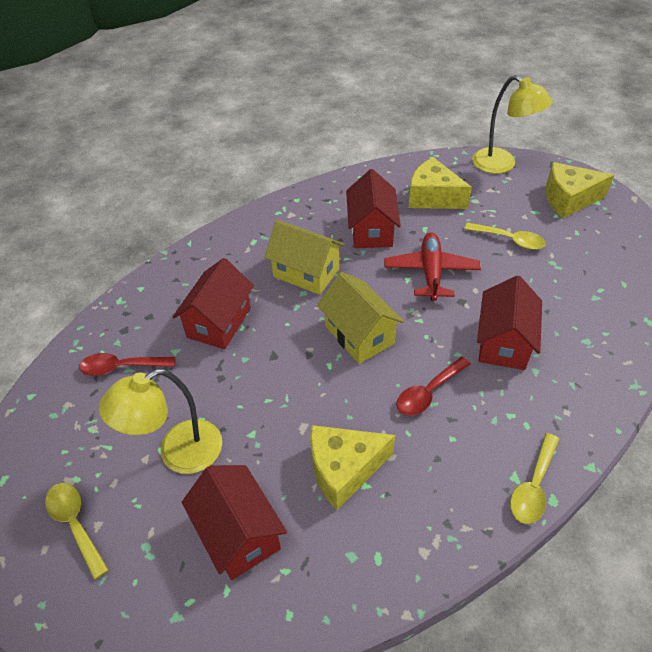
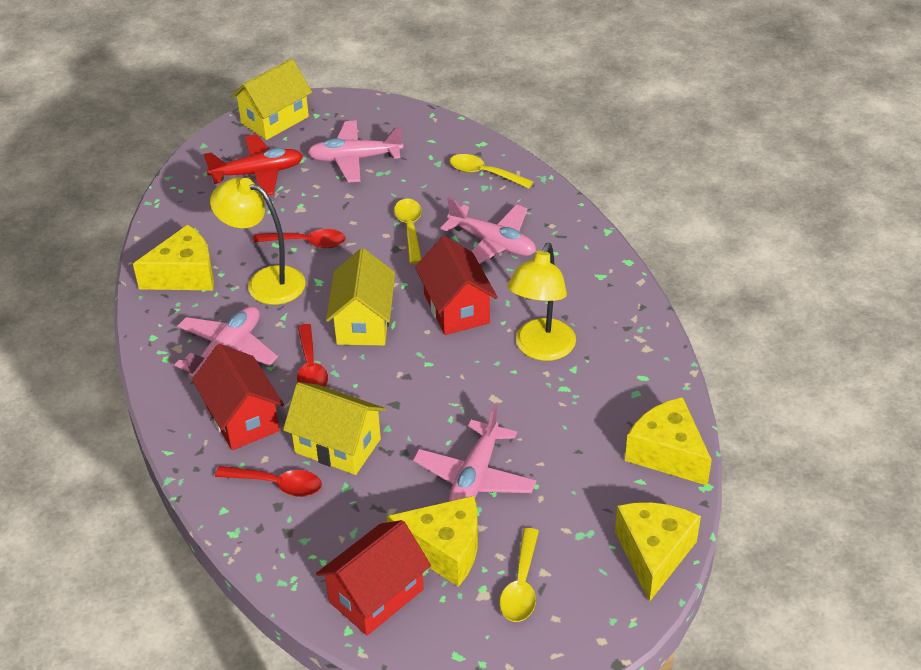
pink plane: 0 -> 4
red house: 4 -> 3
red spoon: 2 -> 3
yellow cheese: 3 -> 4
yellow house: 2 -> 3

